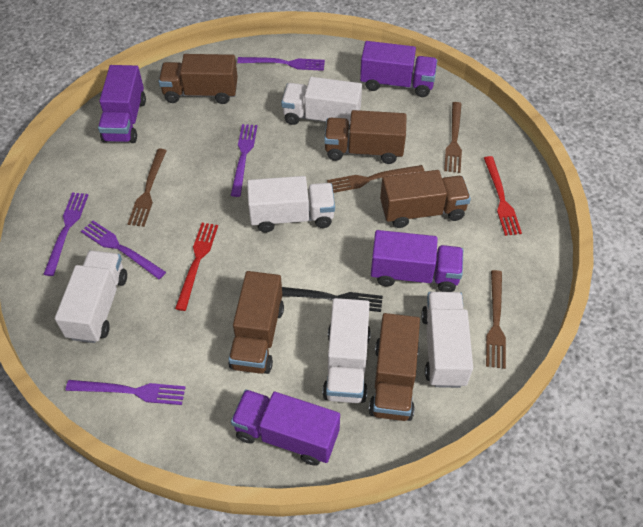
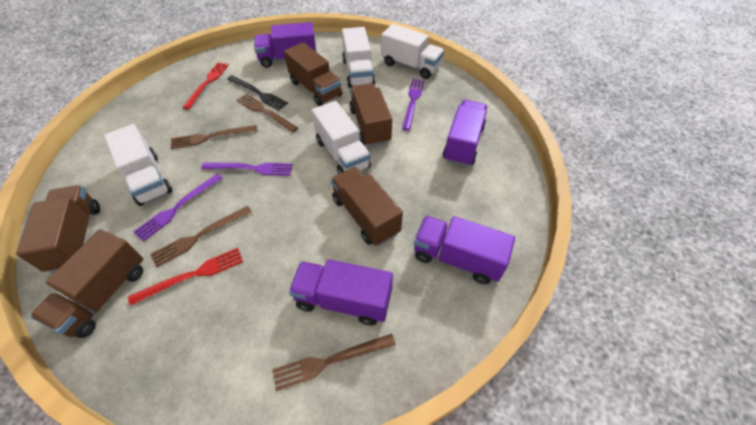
purple fork: 5 -> 3
white truck: 5 -> 4

